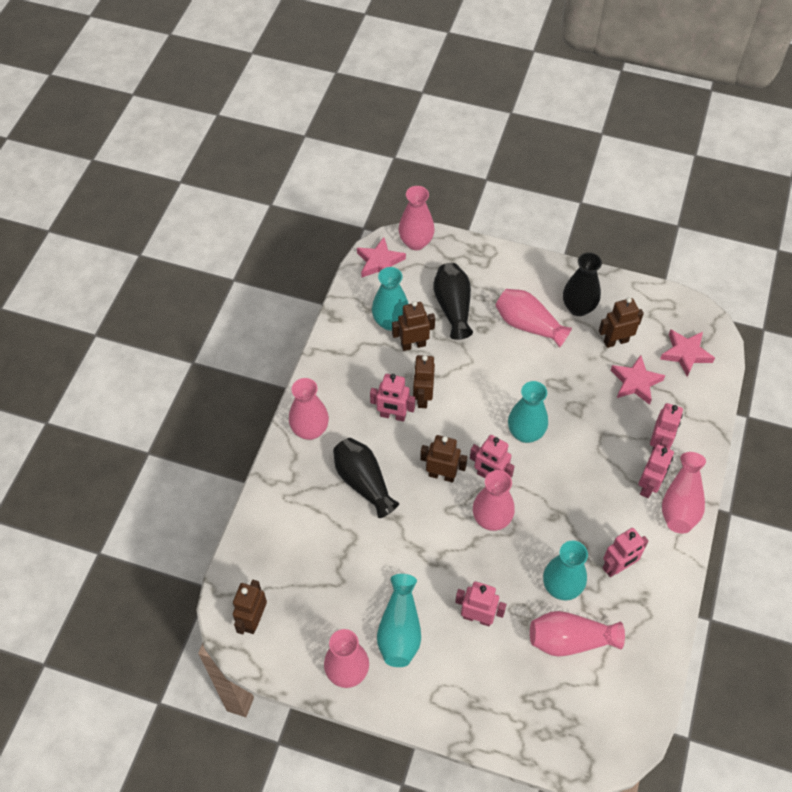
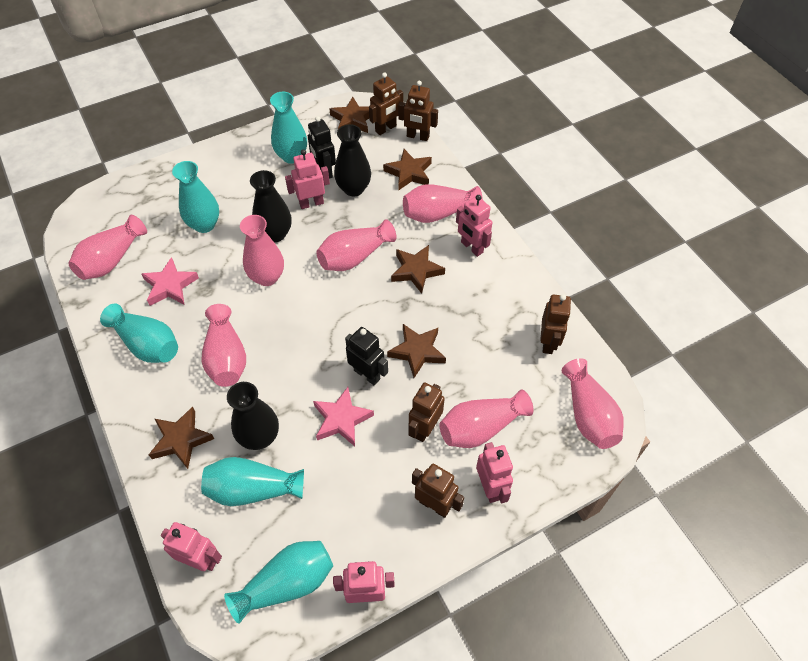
black robot: 0 -> 2
brown star: 0 -> 5
pink robot: 6 -> 5
pink star: 3 -> 2
turquoise vase: 4 -> 5

